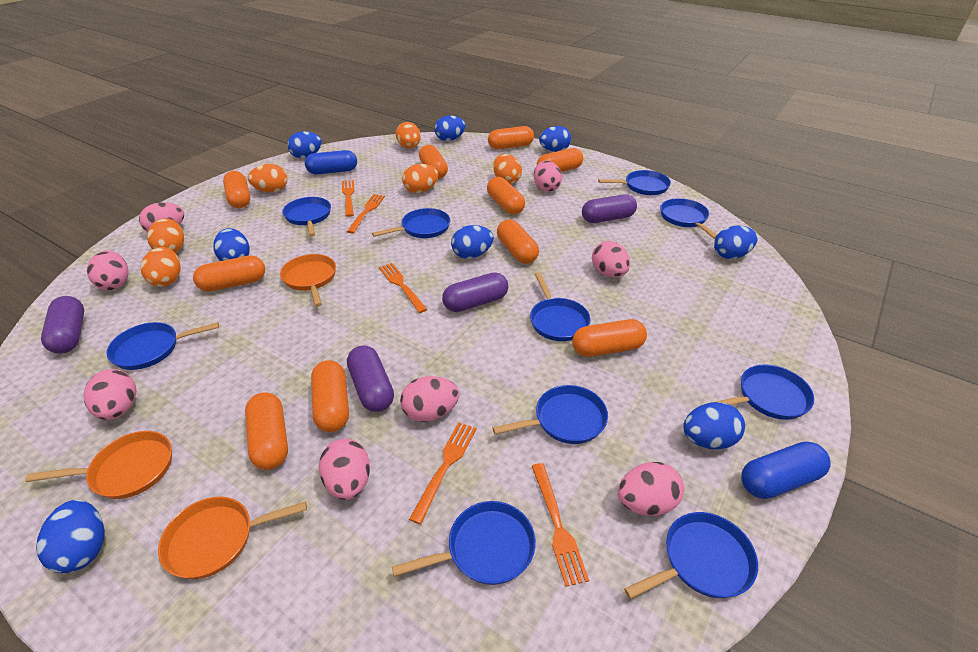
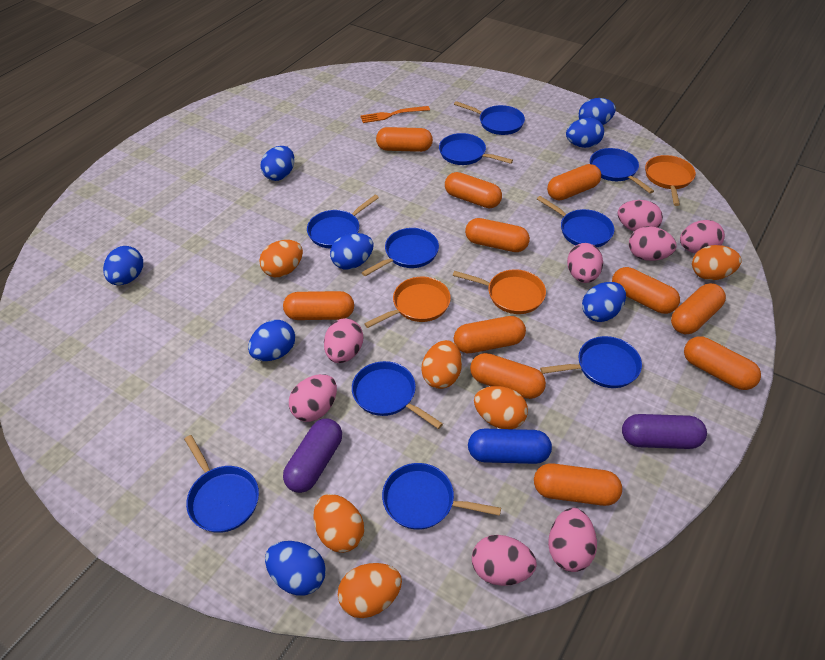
blue capsule: 2 -> 1
orange capsule: 10 -> 11
orange fork: 5 -> 1
purple capsule: 4 -> 2

